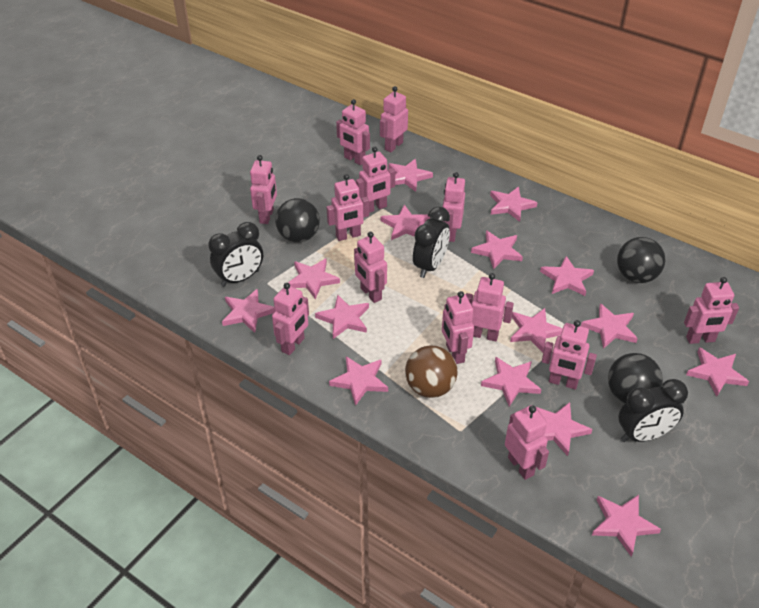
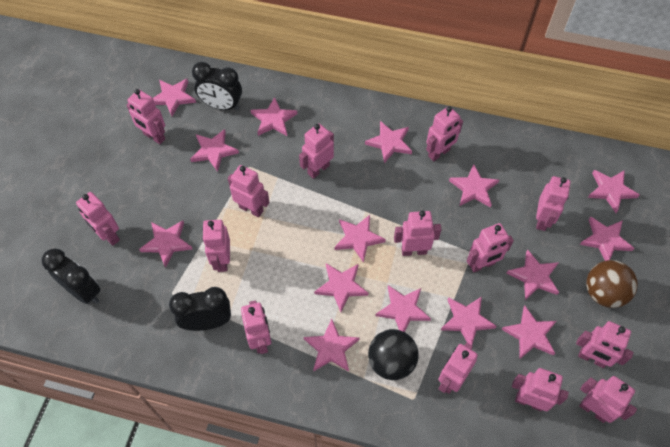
black ball: 3 -> 1
pink robot: 13 -> 14

